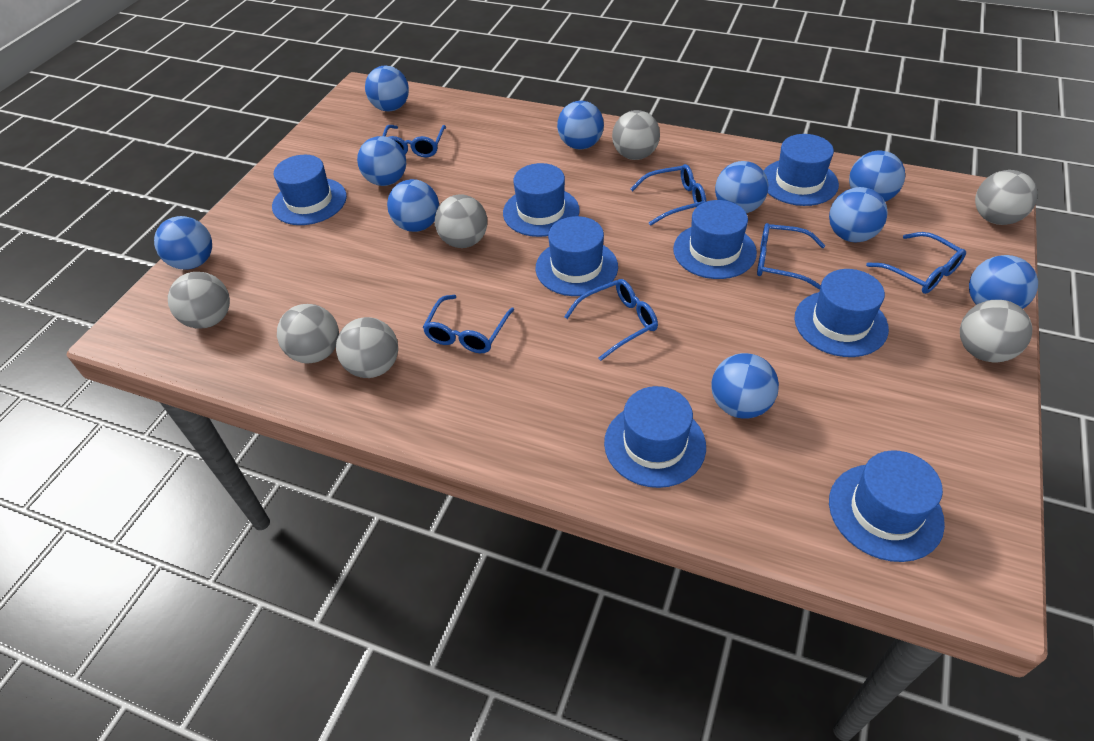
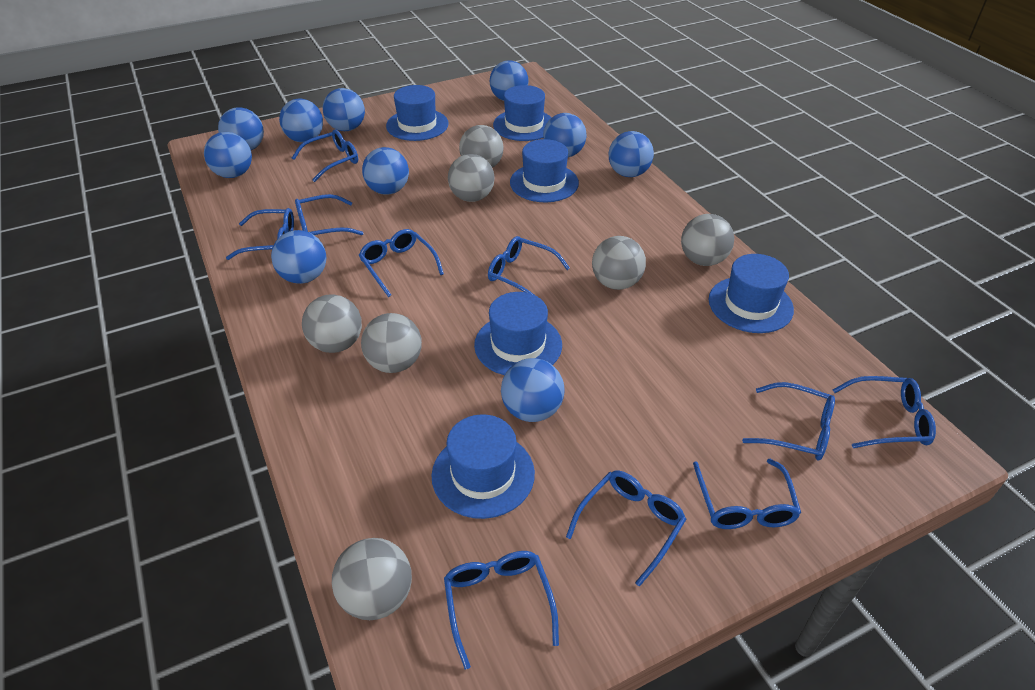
blue glasses: 6 -> 10
blue hat: 8 -> 6

